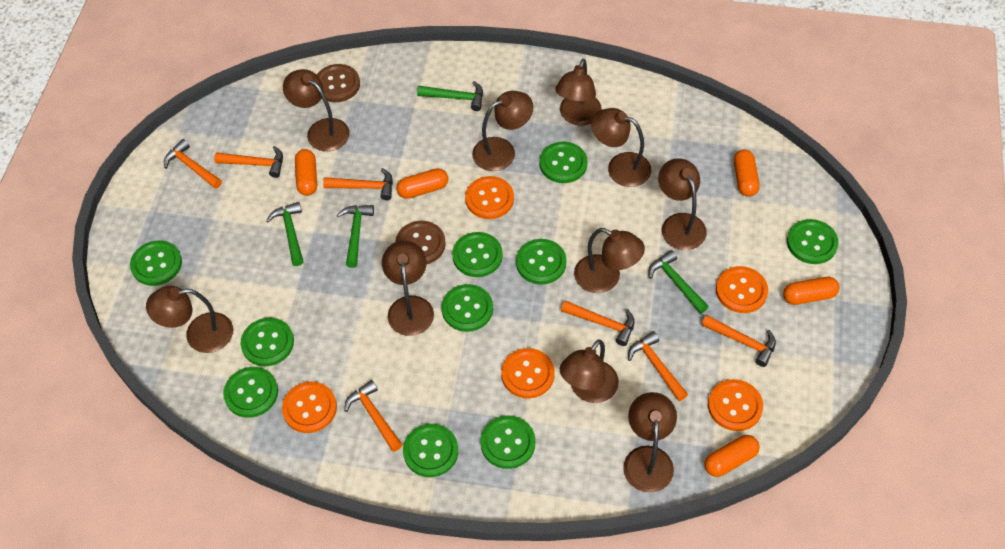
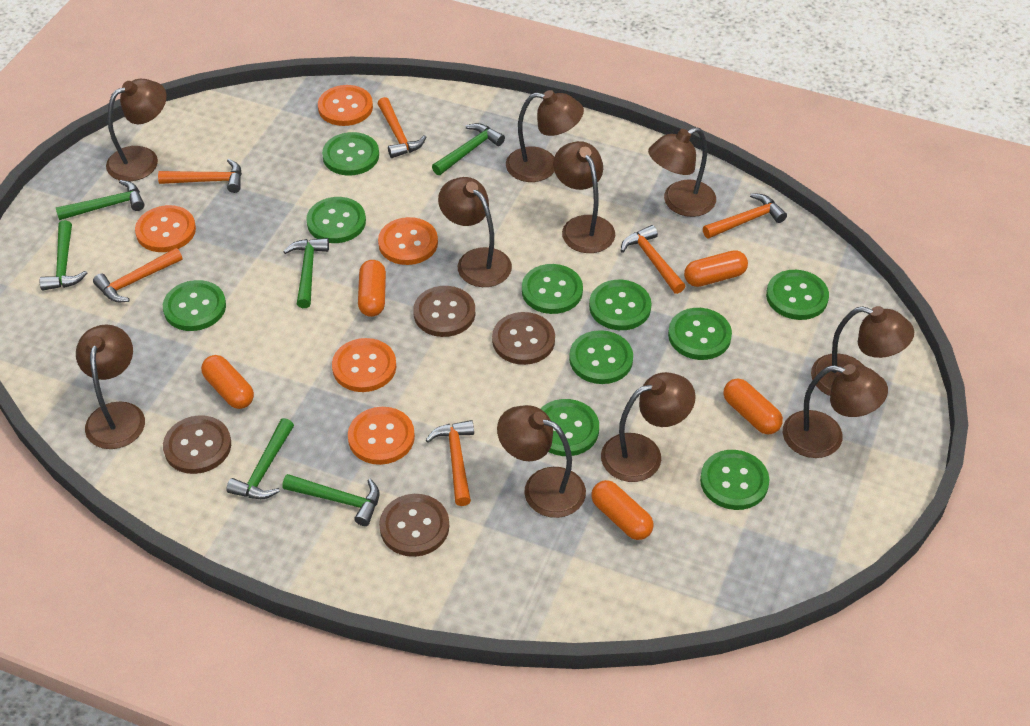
brown button: 2 -> 4
green hammer: 4 -> 6
orange hammer: 7 -> 6

